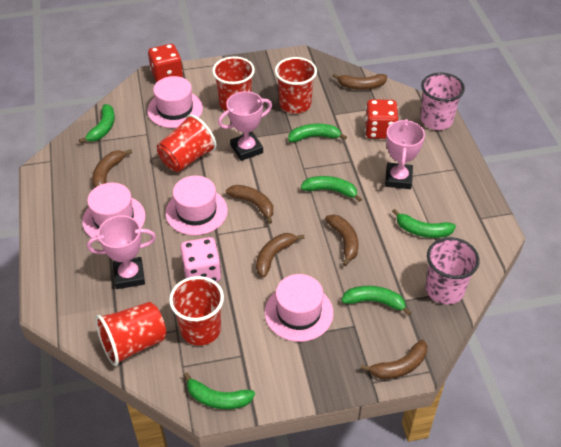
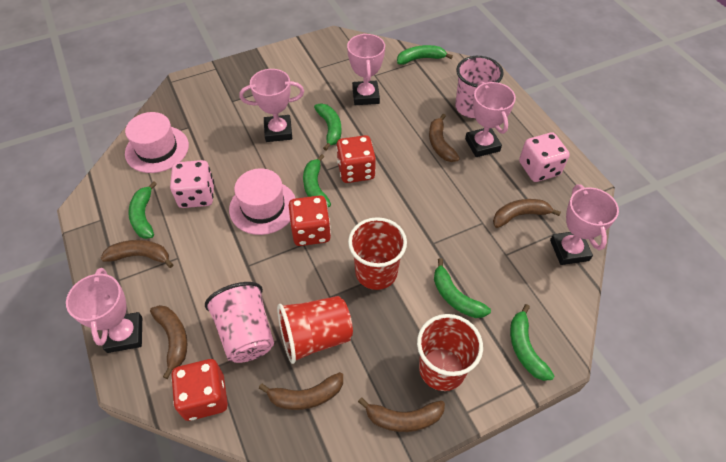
pink dice: 1 -> 2
pink hat: 4 -> 2
pink trophy: 3 -> 5
red cup: 5 -> 3
red dice: 2 -> 3

